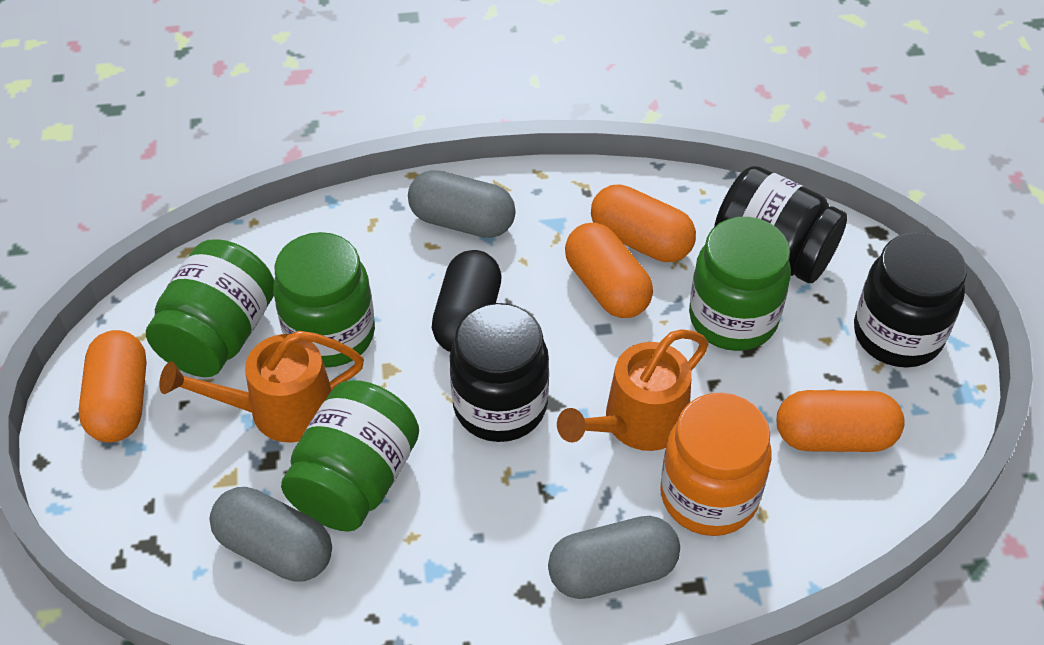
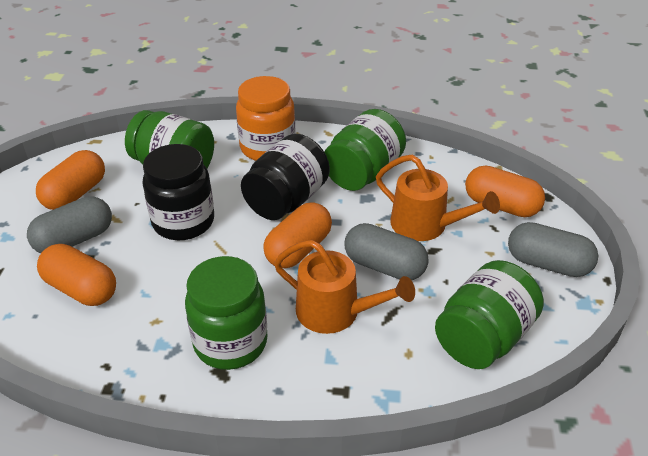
black capsule: 1 -> 0
black jar: 3 -> 2

